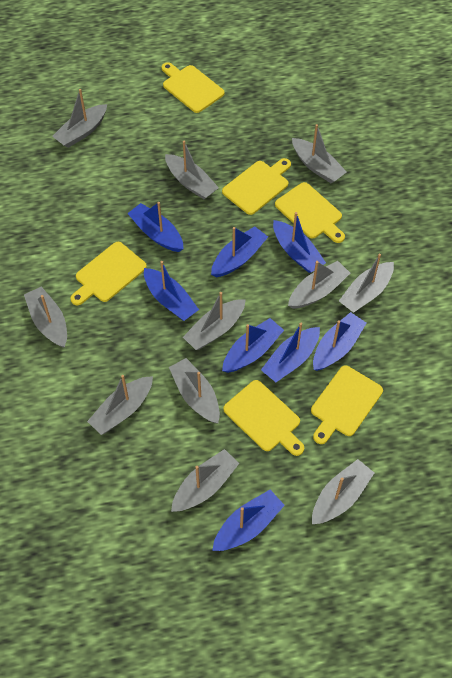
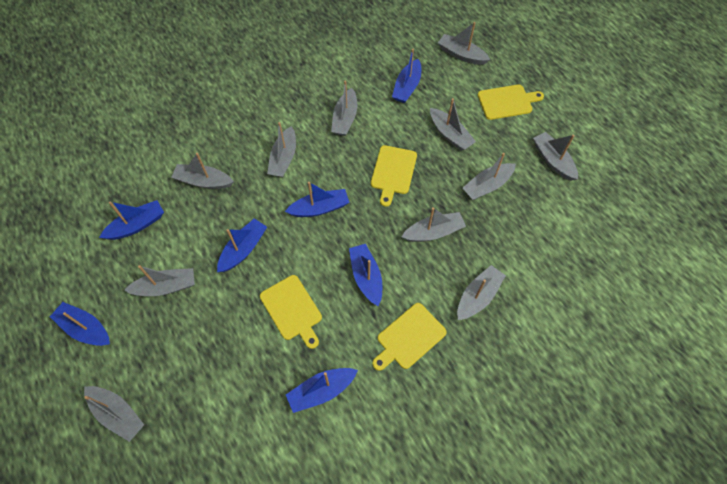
blue boat: 8 -> 7
yellow cutting board: 6 -> 4

